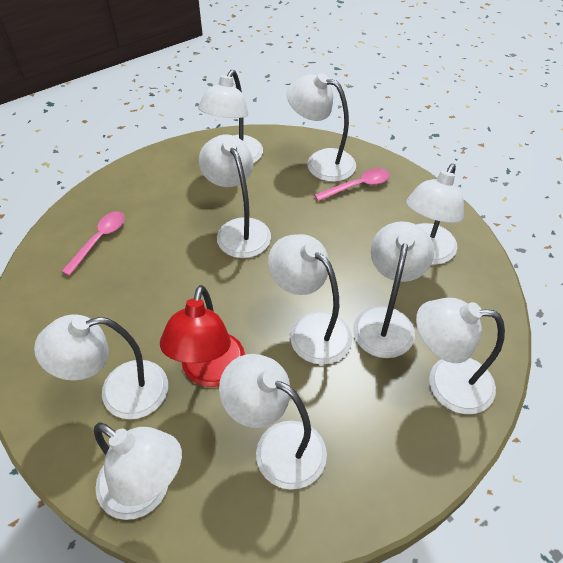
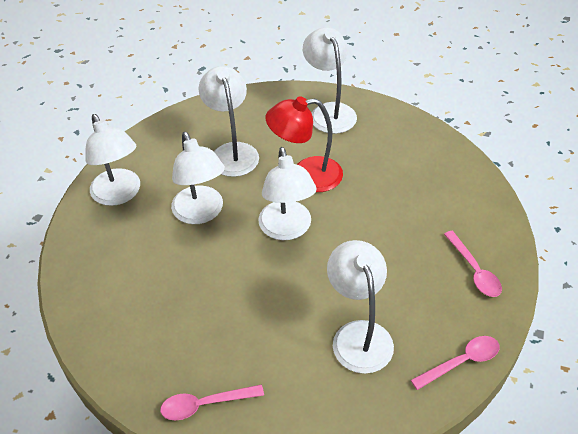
pink spoon: 2 -> 3
white lamp: 10 -> 6

